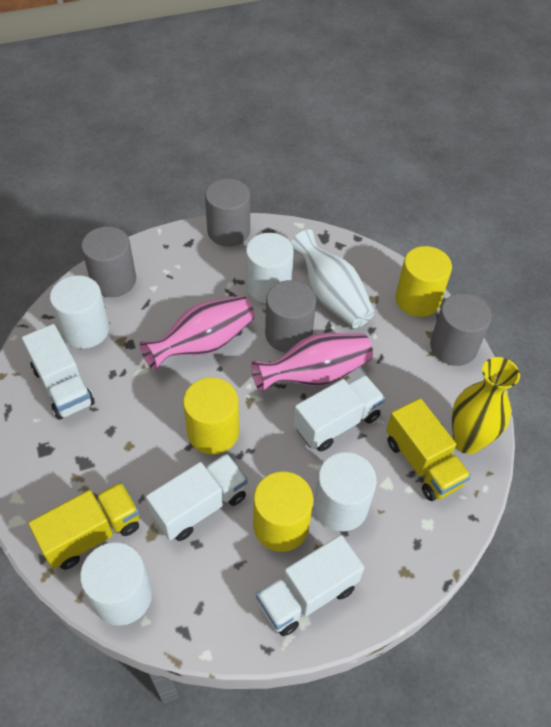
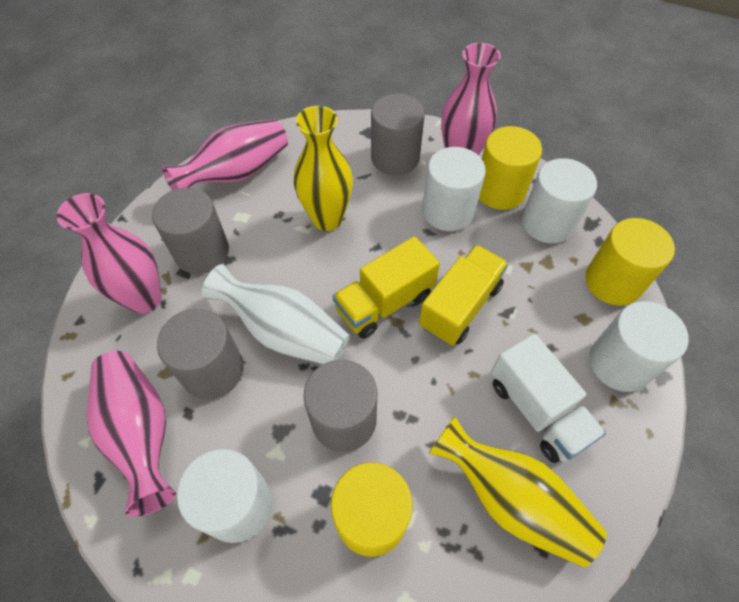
pink vase: 2 -> 4
white truck: 4 -> 1
yellow vase: 1 -> 2

